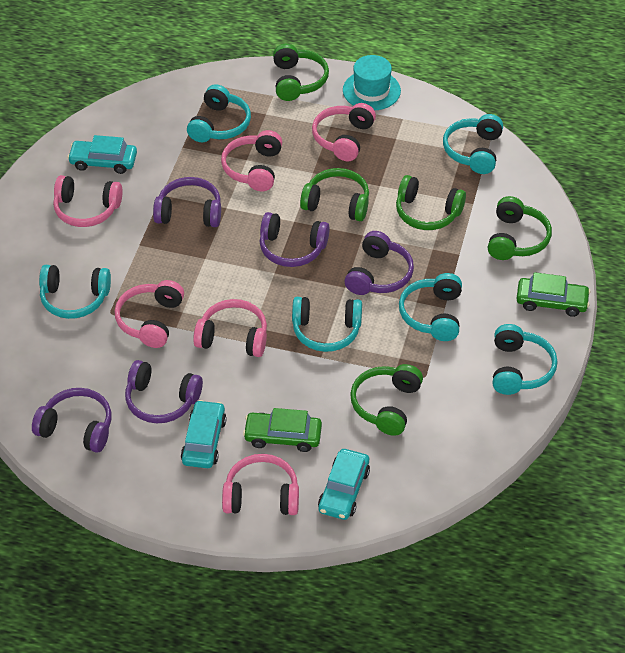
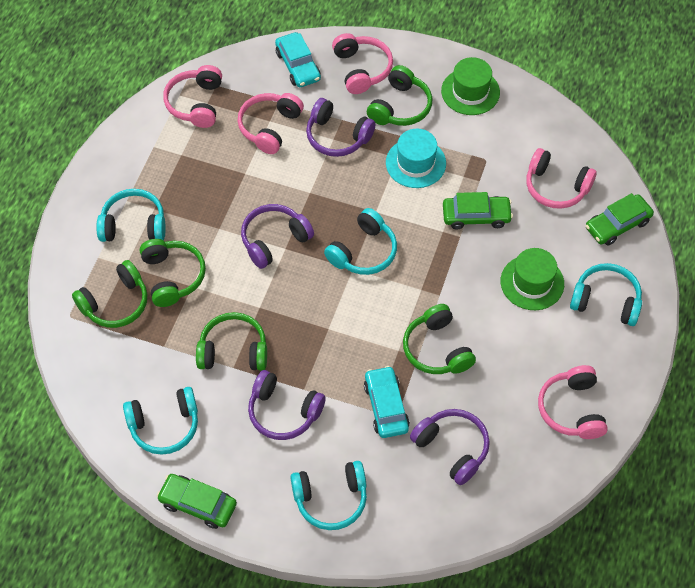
green car: 2 -> 3
green hat: 0 -> 2
pink headphones: 6 -> 5
purple headphones: 5 -> 4
turquoise car: 3 -> 2
turquoise headphones: 6 -> 5

